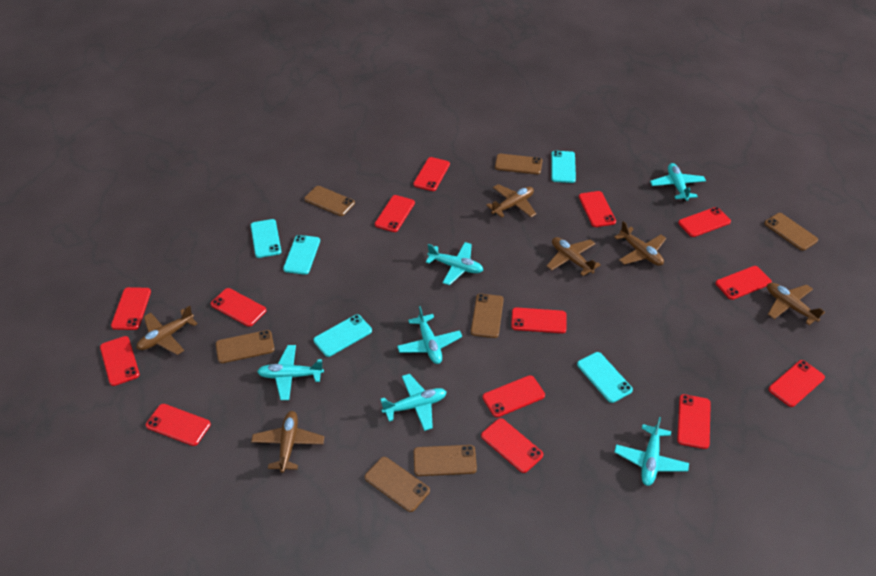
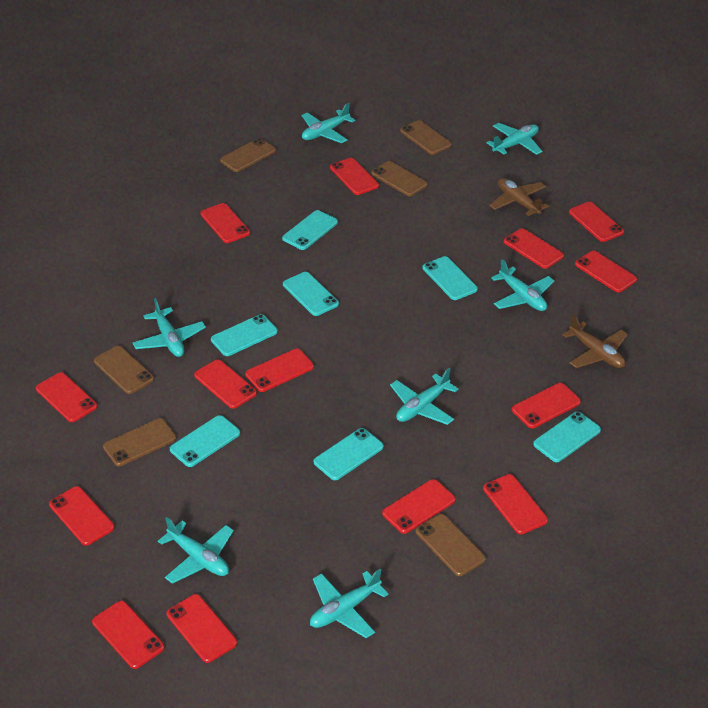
brown phone: 7 -> 6
brown plane: 6 -> 2
turquoise phone: 5 -> 7
turquoise plane: 6 -> 7

